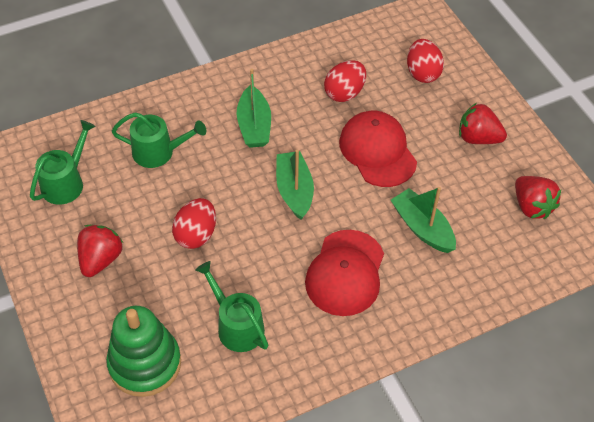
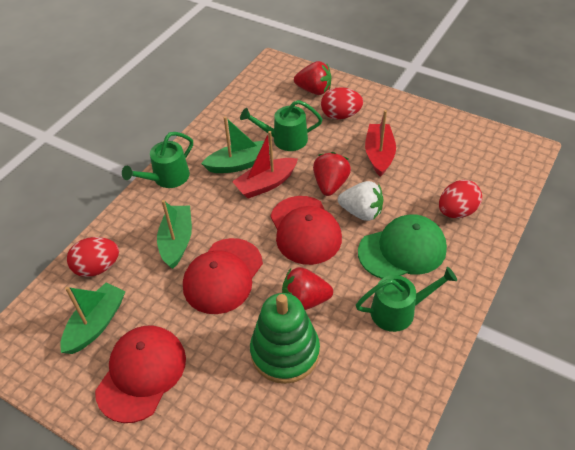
green cap: 0 -> 1
red boat: 0 -> 2
red cap: 2 -> 3
white strawberry: 0 -> 1

